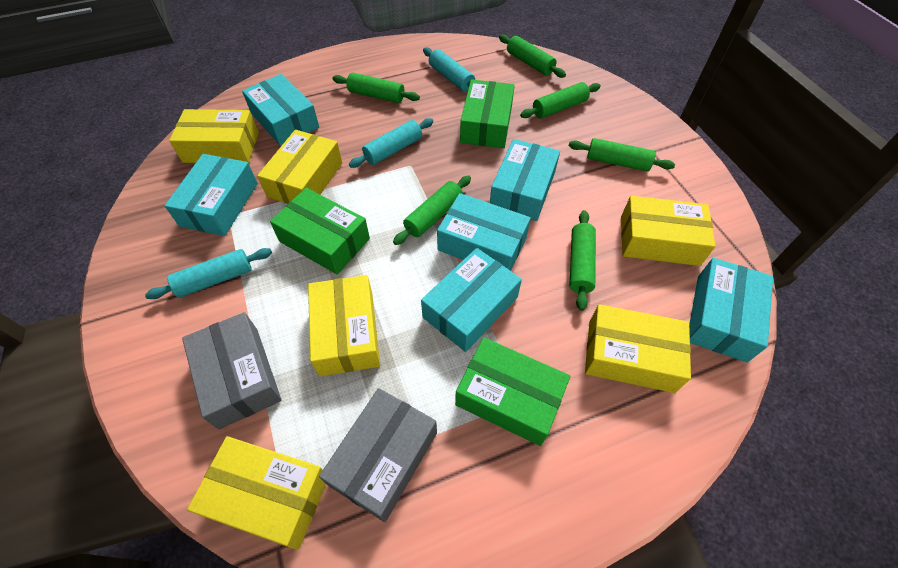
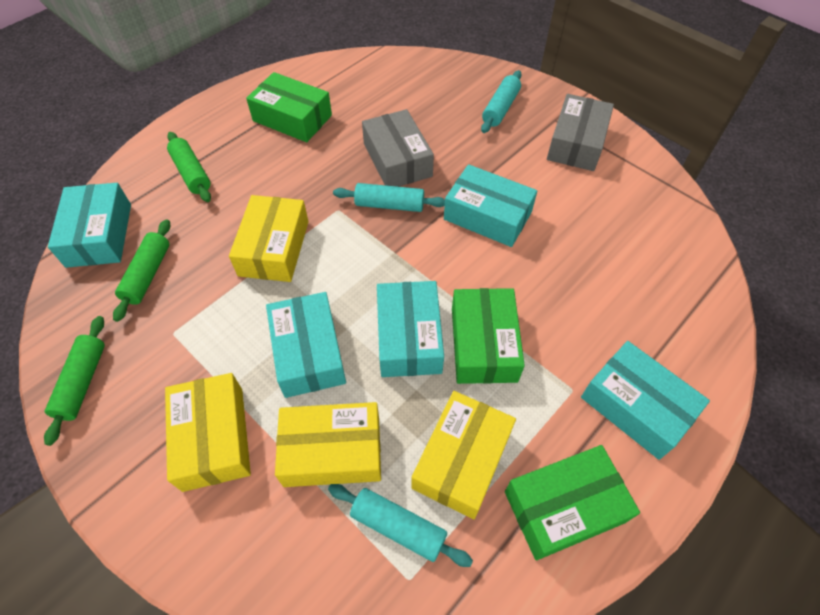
green rolling pin: 6 -> 3
turquoise box: 6 -> 5
yellow box: 6 -> 4

